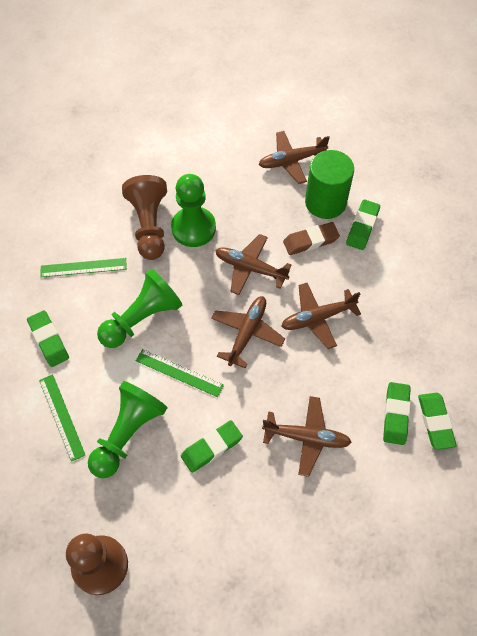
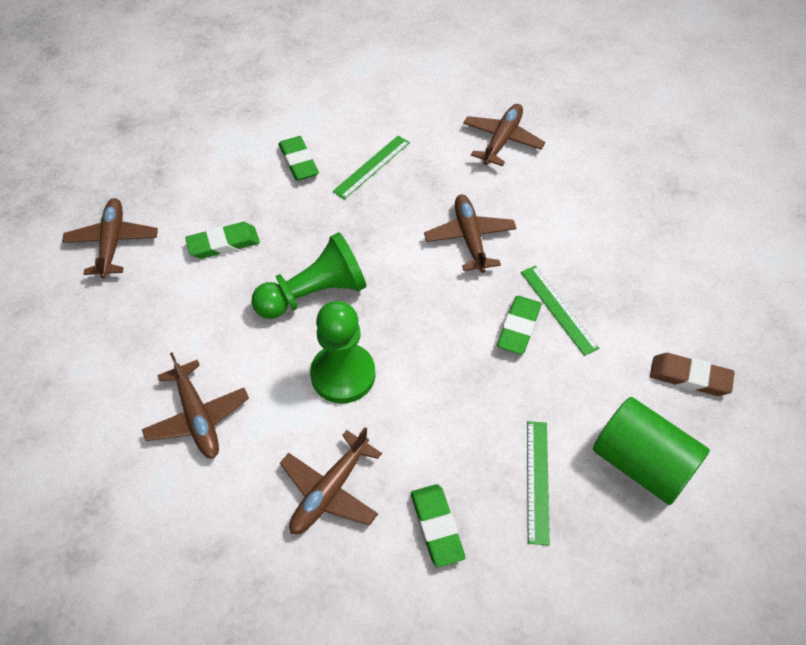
brown pawn: 2 -> 0
green eraser: 5 -> 4
green pawn: 3 -> 2

